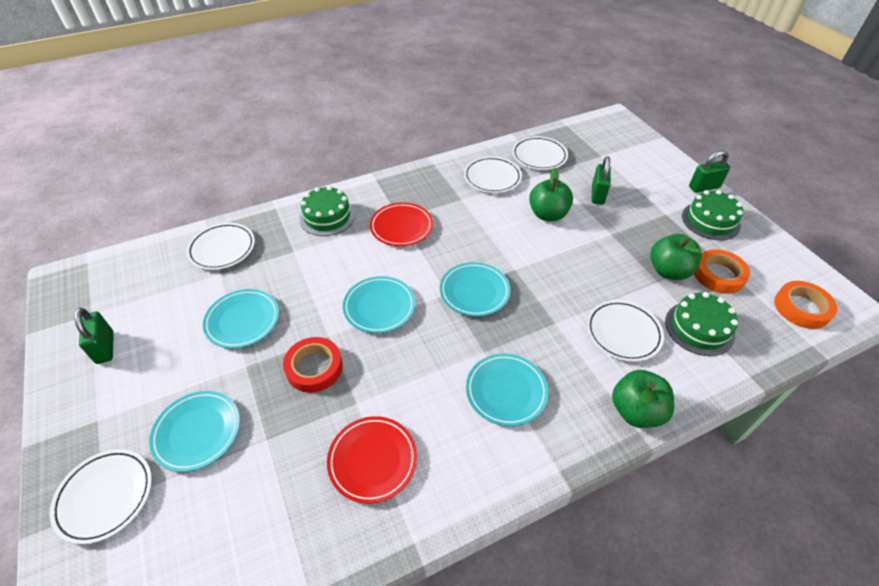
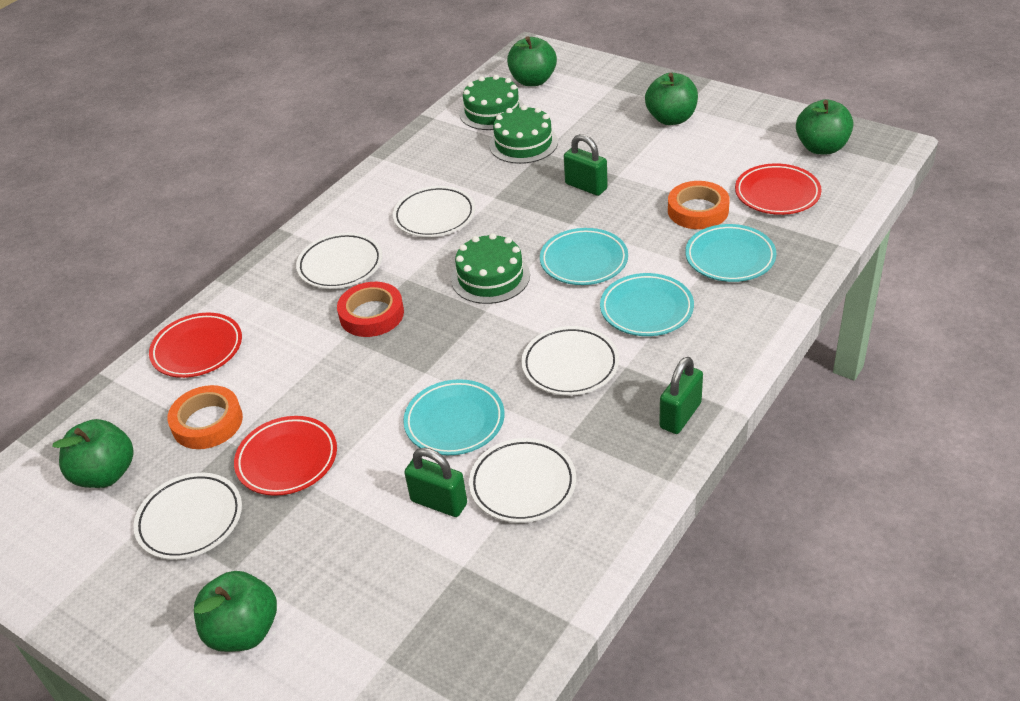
green apple: 3 -> 5
red plate: 2 -> 3
turquoise plate: 5 -> 4

